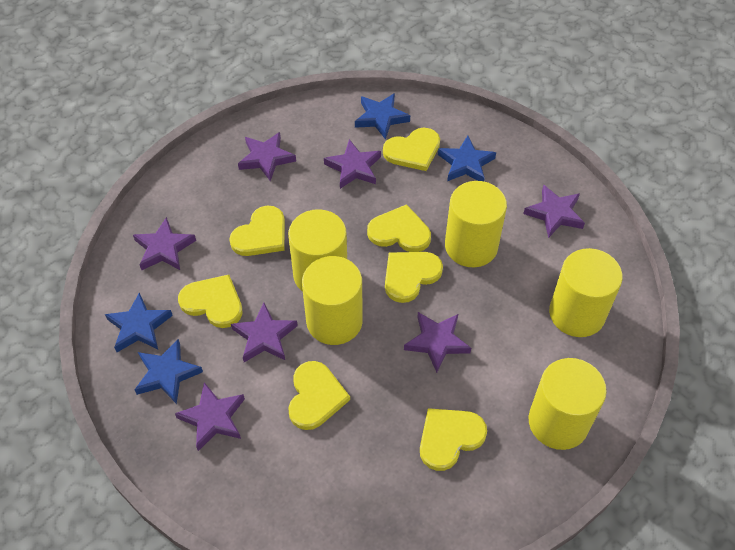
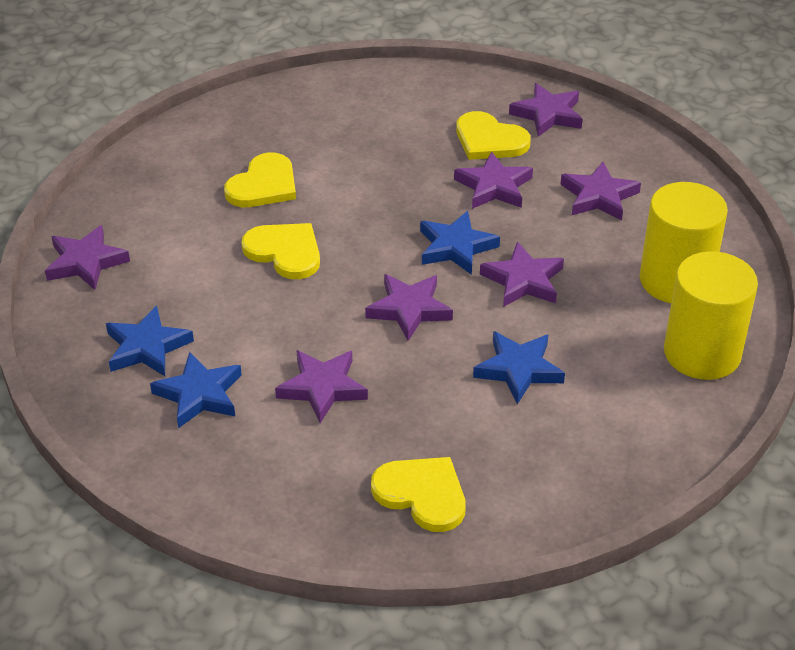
yellow cylinder: 5 -> 2
yellow heart: 7 -> 4

